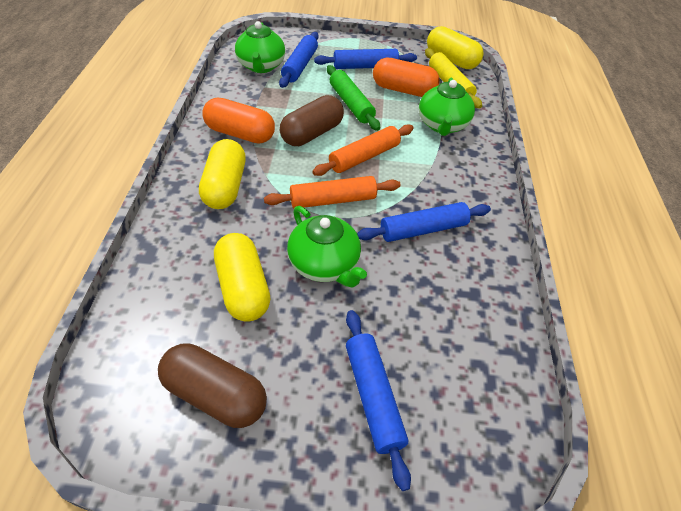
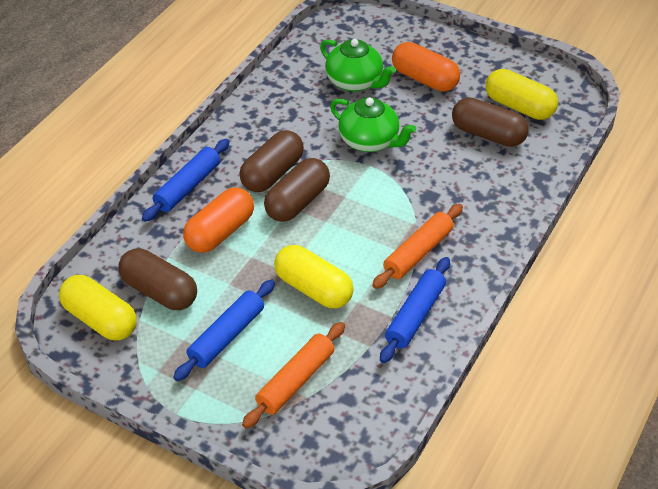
blue rolling pin: 4 -> 3
brown capsule: 2 -> 4
green rolling pin: 1 -> 0
green teapot: 3 -> 2
yellow rolling pin: 1 -> 0

